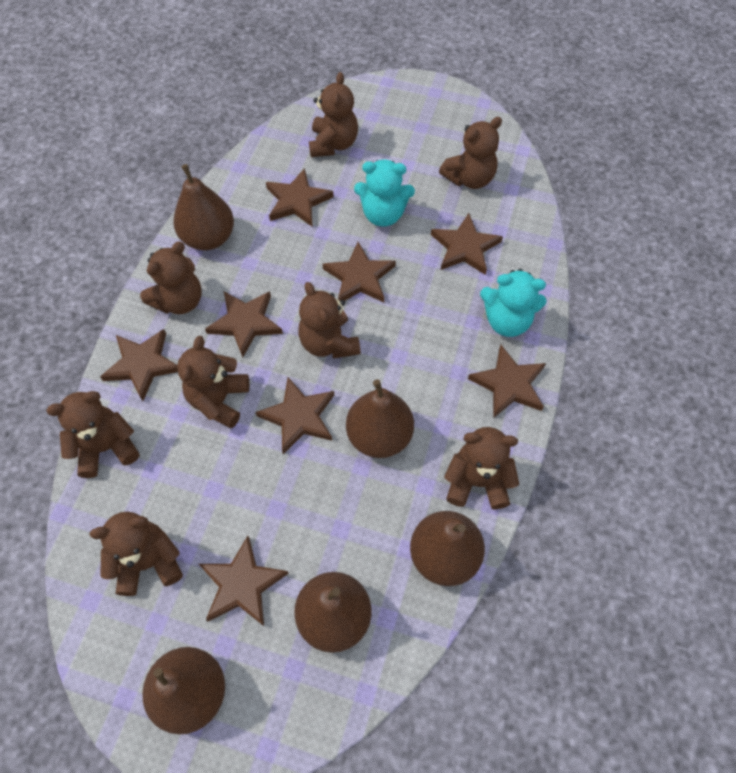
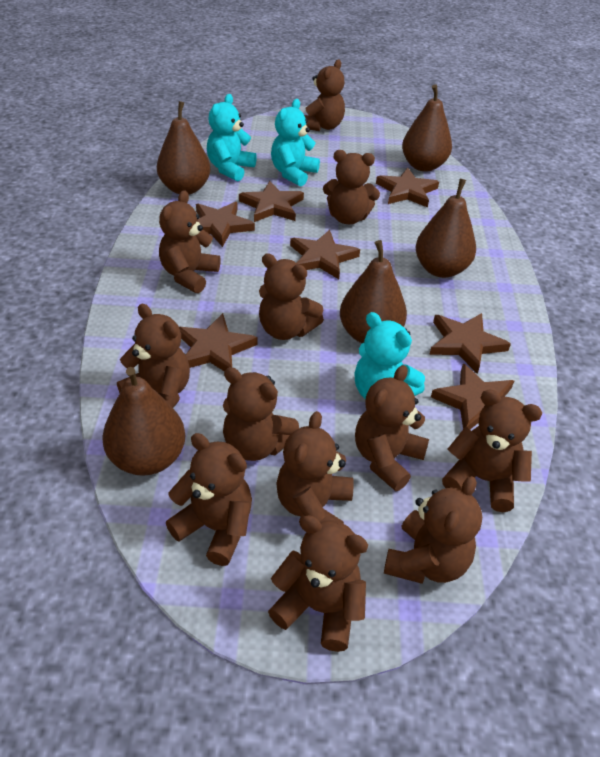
brown star: 8 -> 7
brown teddy bear: 8 -> 12
turquoise teddy bear: 2 -> 3

